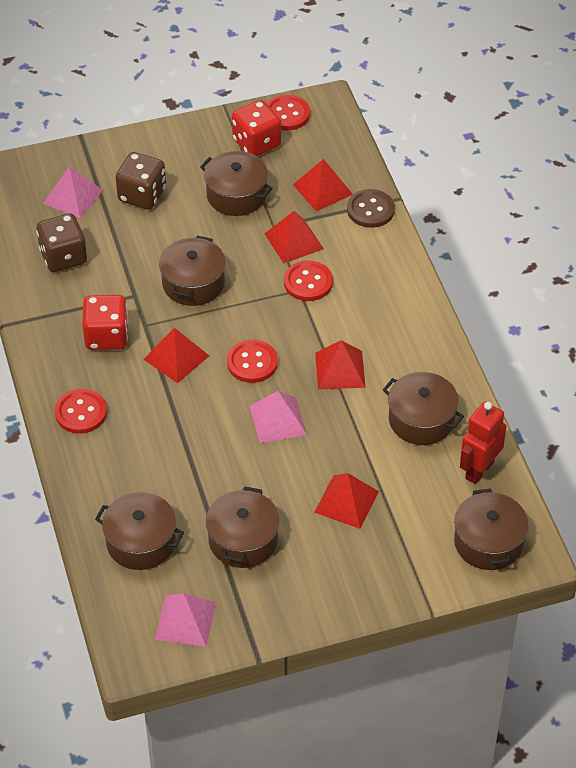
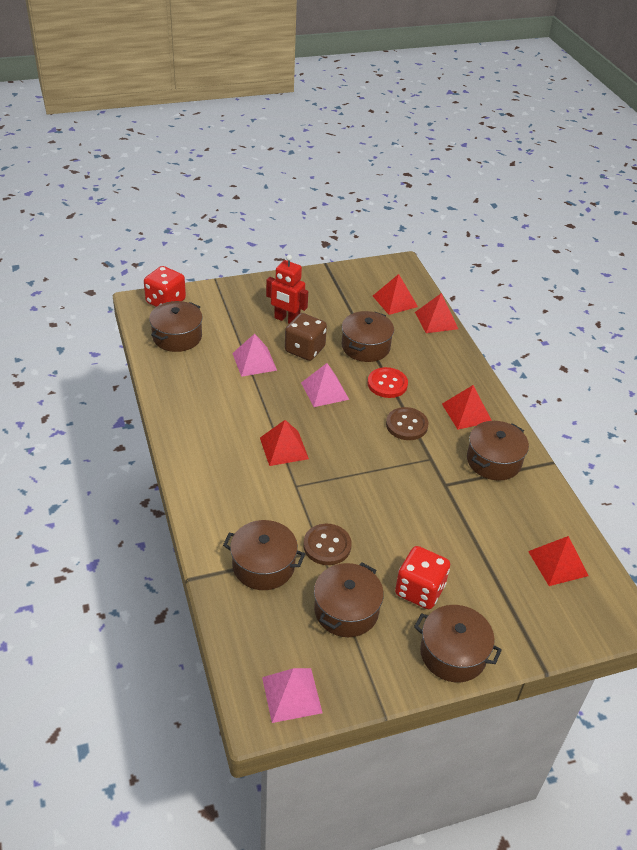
brown button: 1 -> 2
brown dice: 2 -> 1
red button: 4 -> 1

